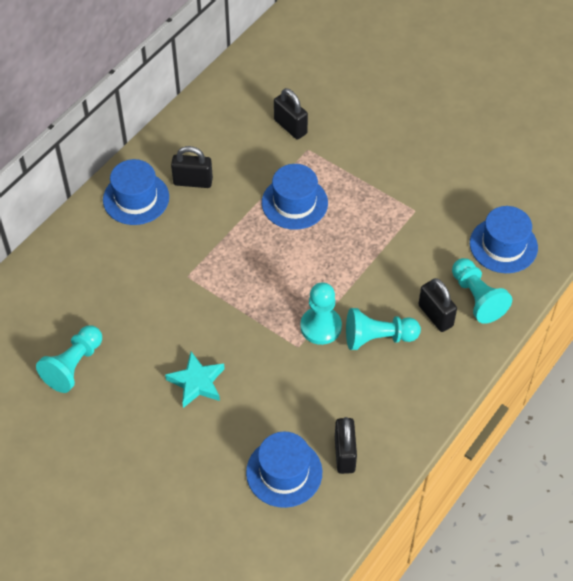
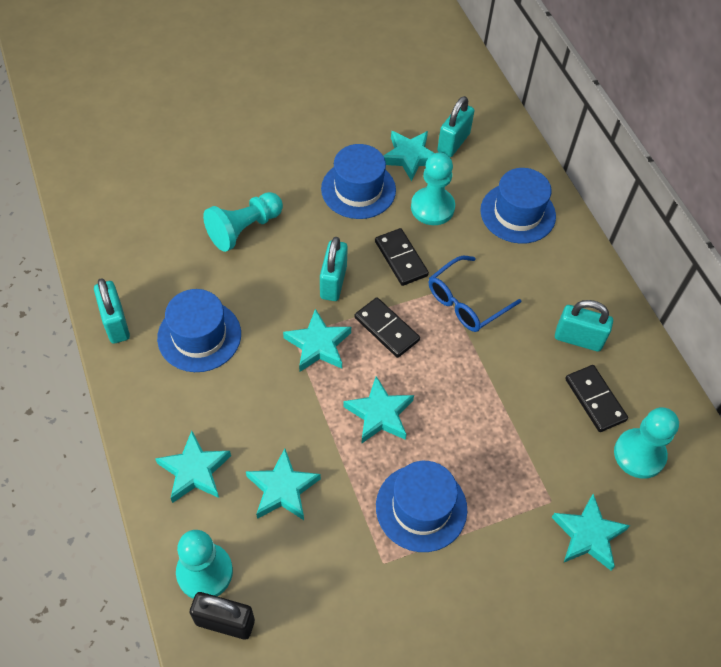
black domino: 0 -> 3
black padlock: 4 -> 1
blue glasses: 0 -> 1
turquoise padlock: 0 -> 4
turquoise star: 1 -> 6

